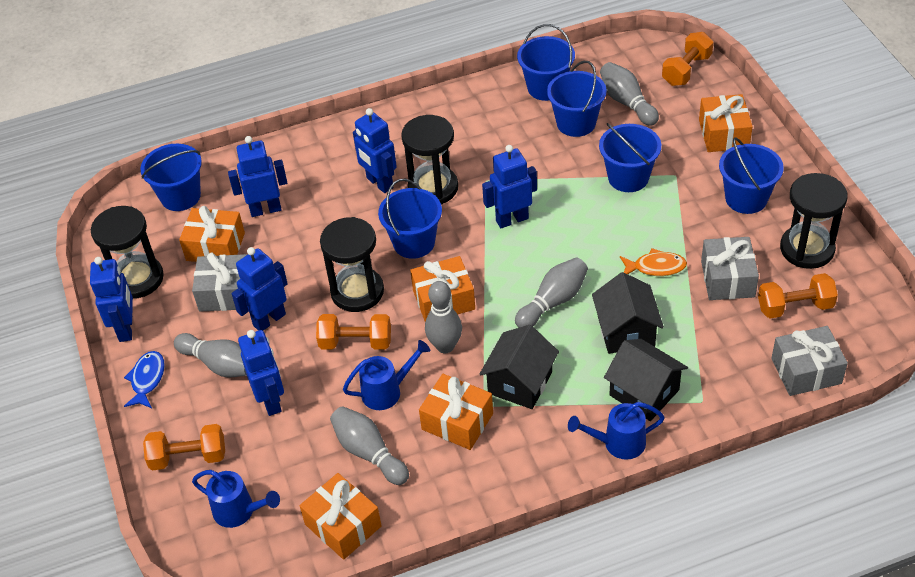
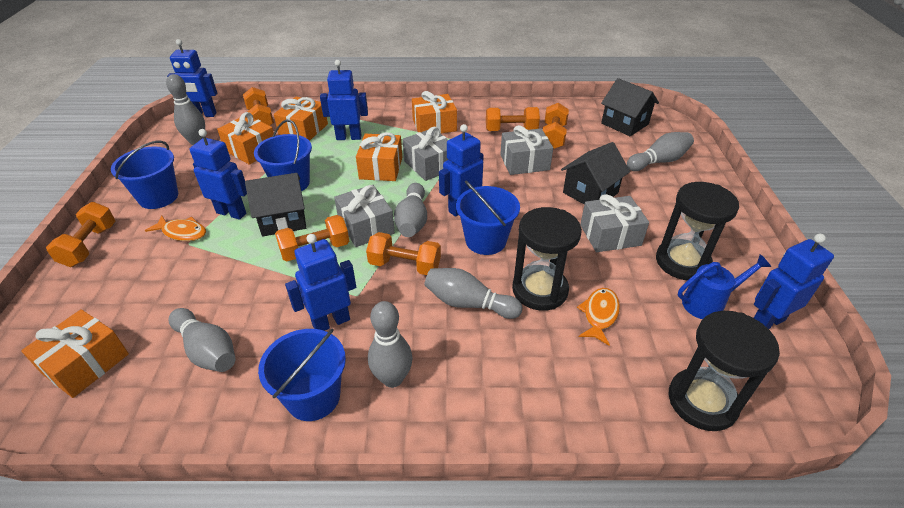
black hourglass: 4 -> 3
blue bucket: 6 -> 4
blue fish: 1 -> 0
blue watering can: 3 -> 1
grey bowling pin: 5 -> 6
grey gift: 3 -> 4
orange dumbbell: 4 -> 6
orange fish: 1 -> 2

